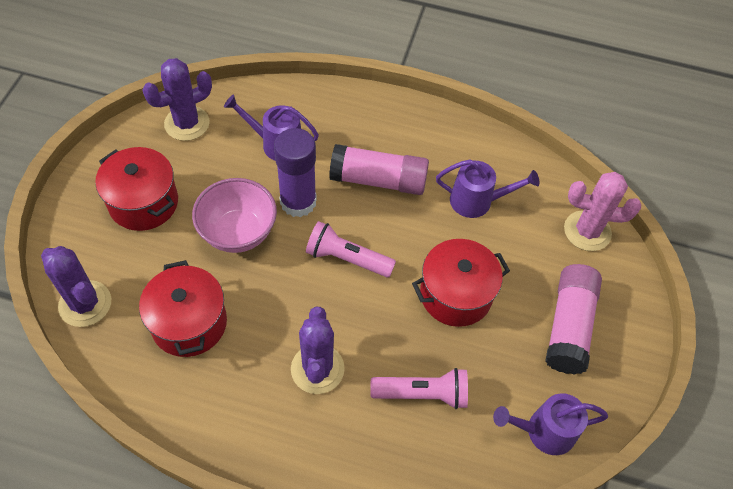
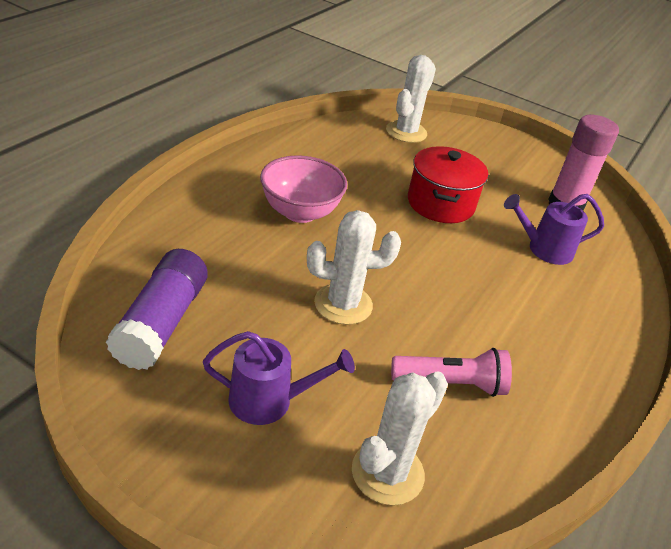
pink cactus: 1 -> 0
pink flashlight: 2 -> 1
pink glue stick: 2 -> 1
purple cactus: 3 -> 0
purple watering can: 3 -> 2
red pot: 3 -> 1
white cactus: 0 -> 3

